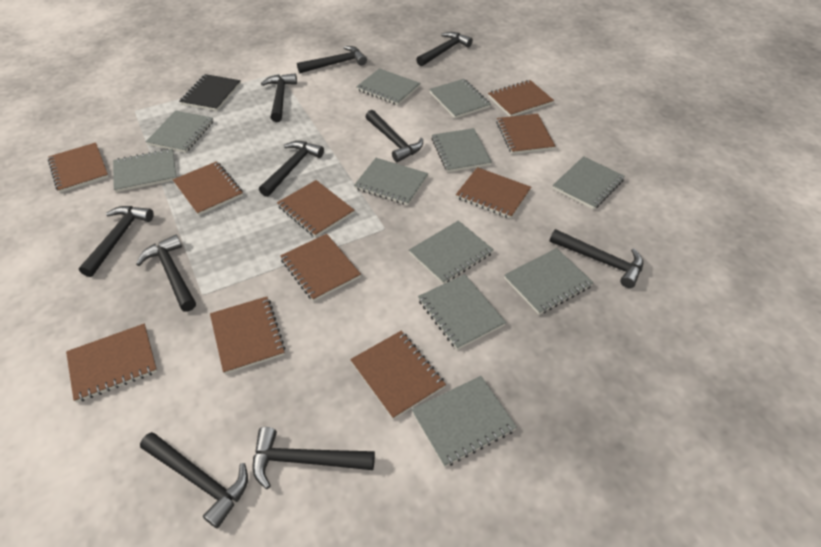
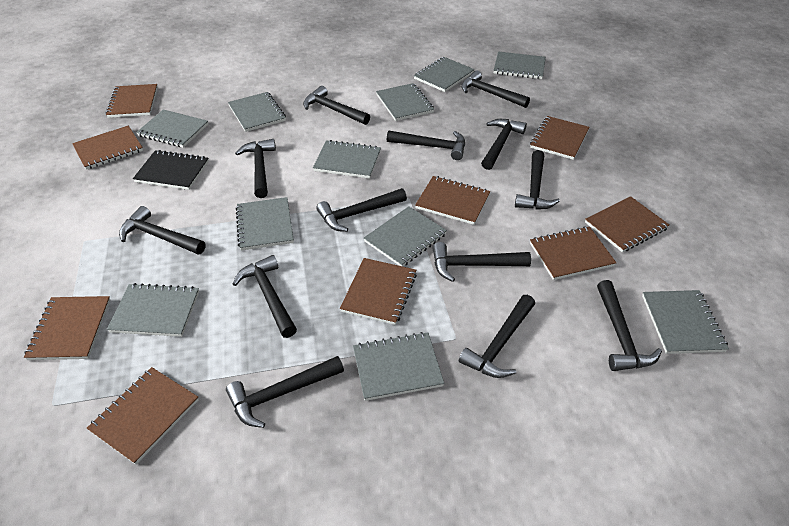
black hammer: 10 -> 13
brown notebook: 10 -> 9

